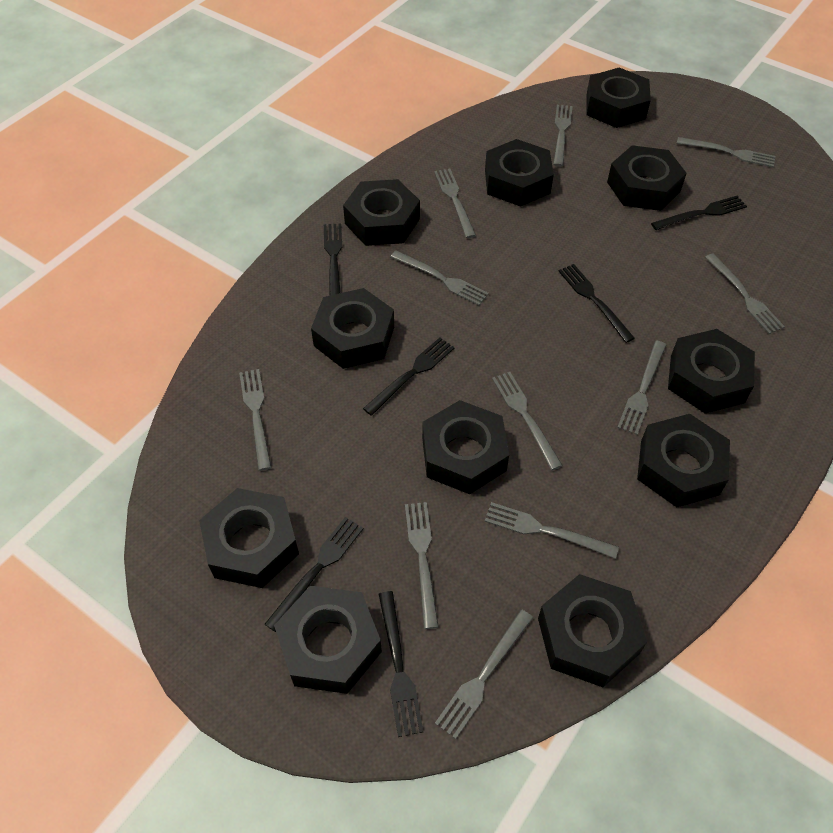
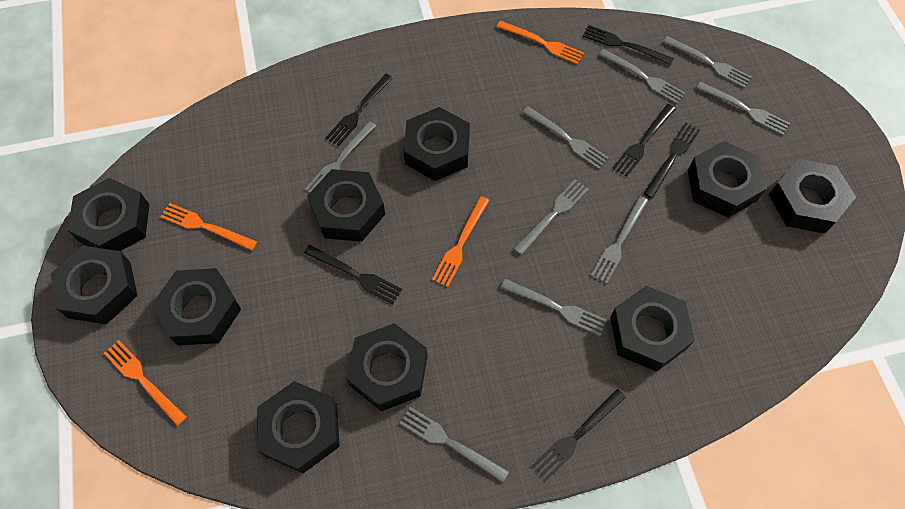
black nut: 11 -> 10
grey fork: 11 -> 9
orange fork: 0 -> 4

